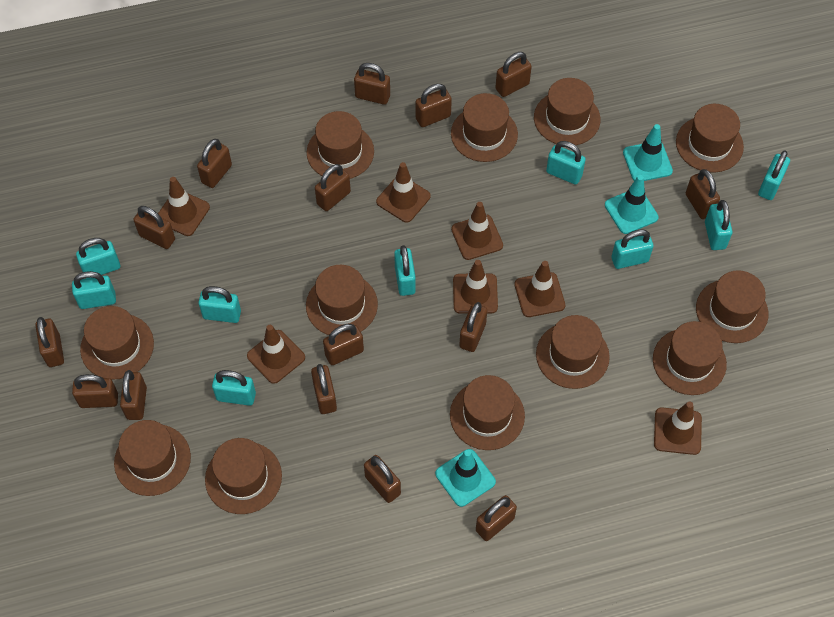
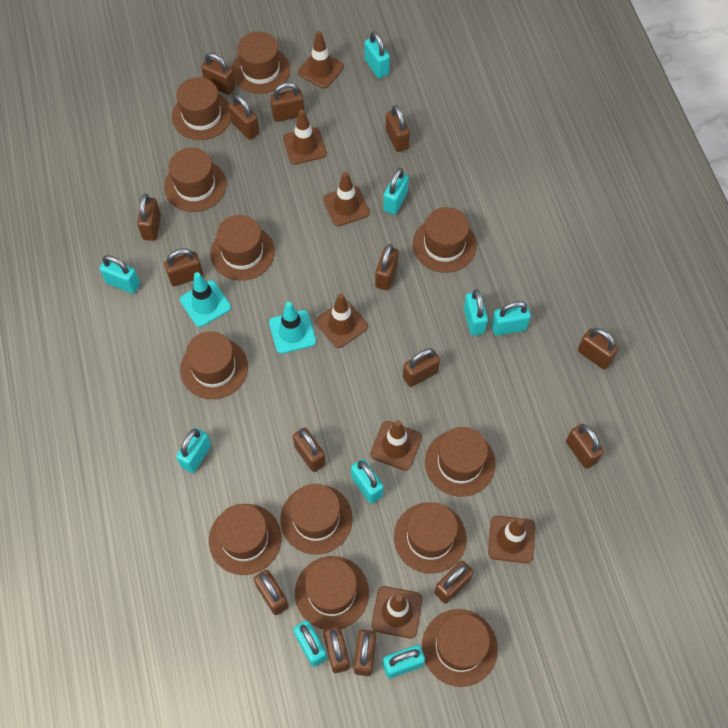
turquoise traffic cone: 3 -> 2

